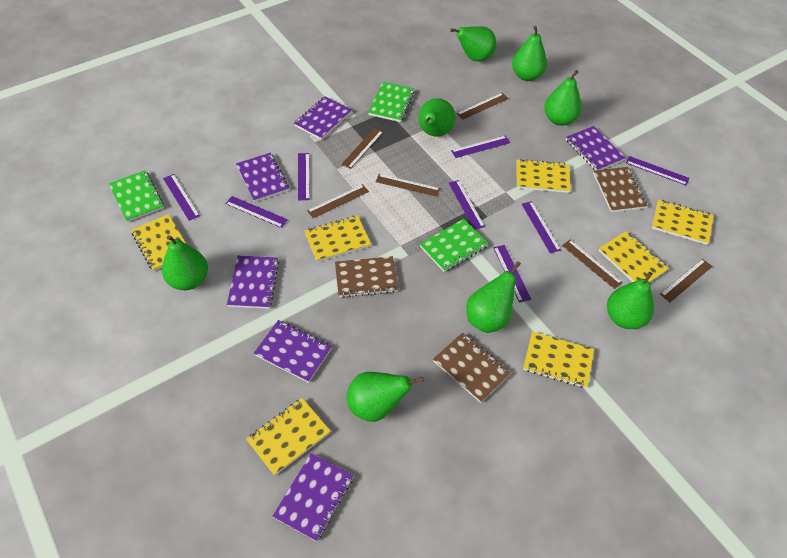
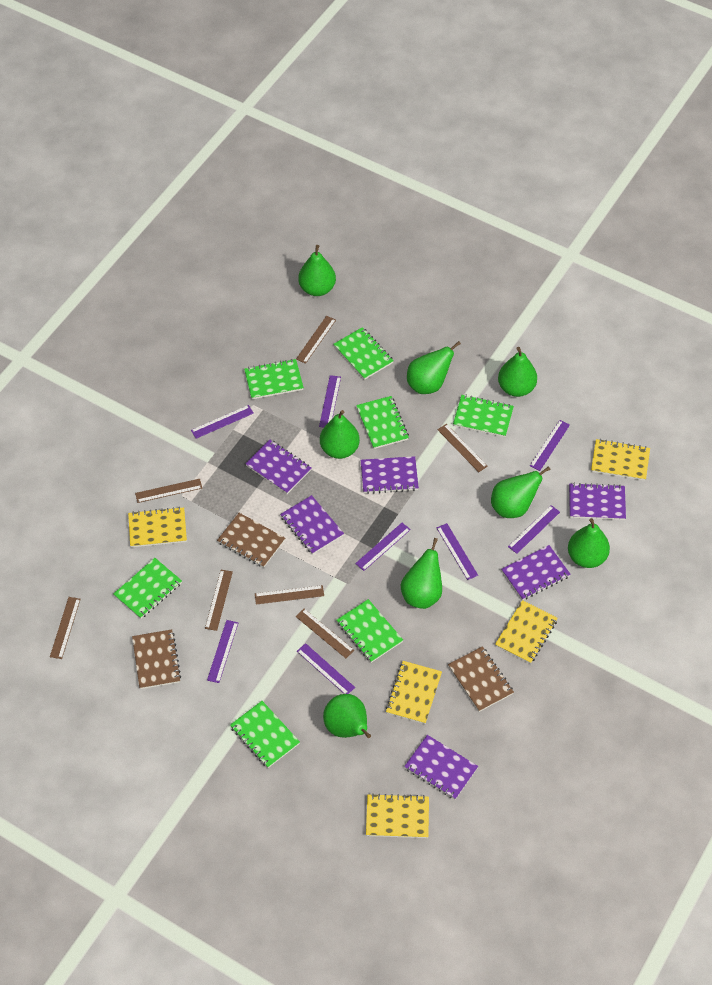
brown ruler: 6 -> 7
green notebook: 3 -> 7
yellow notebook: 7 -> 5

